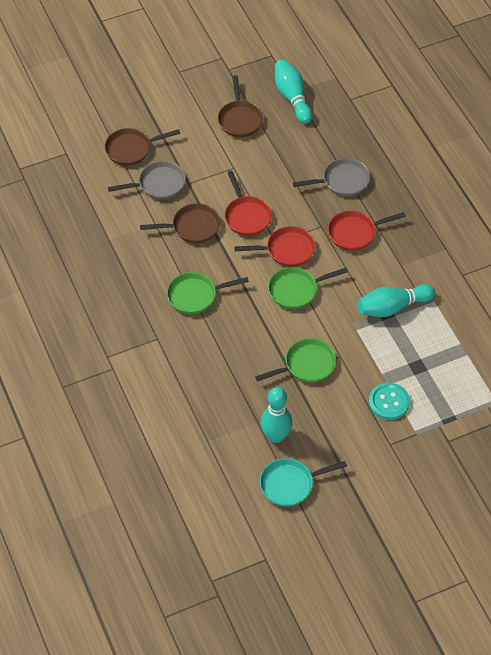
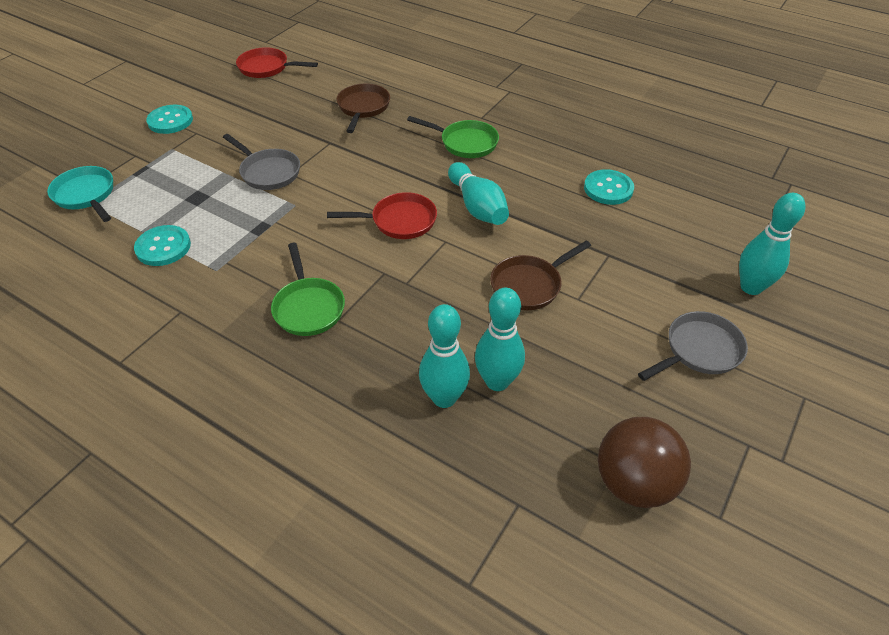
brown ball: 0 -> 1
brown pan: 3 -> 2
green pan: 3 -> 2
red pan: 3 -> 2
turquoise bowling pin: 3 -> 4
turquoise button: 1 -> 3

